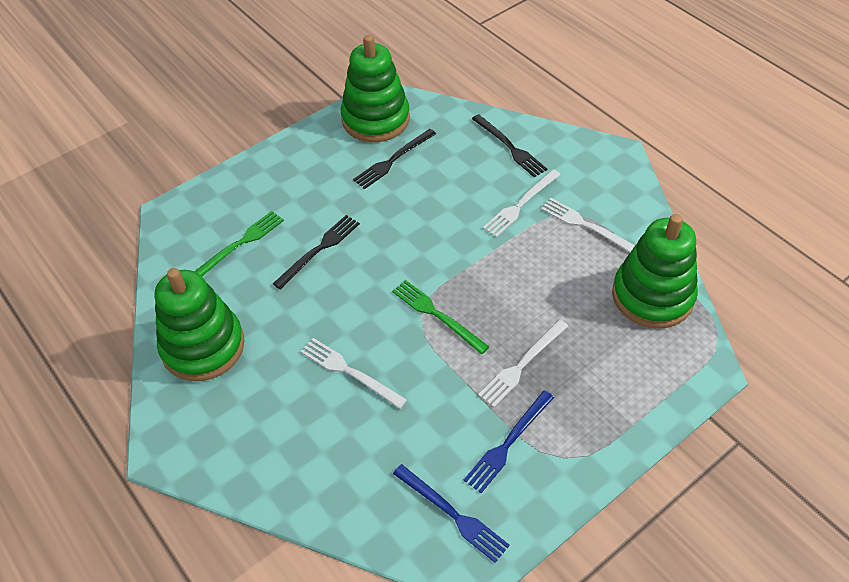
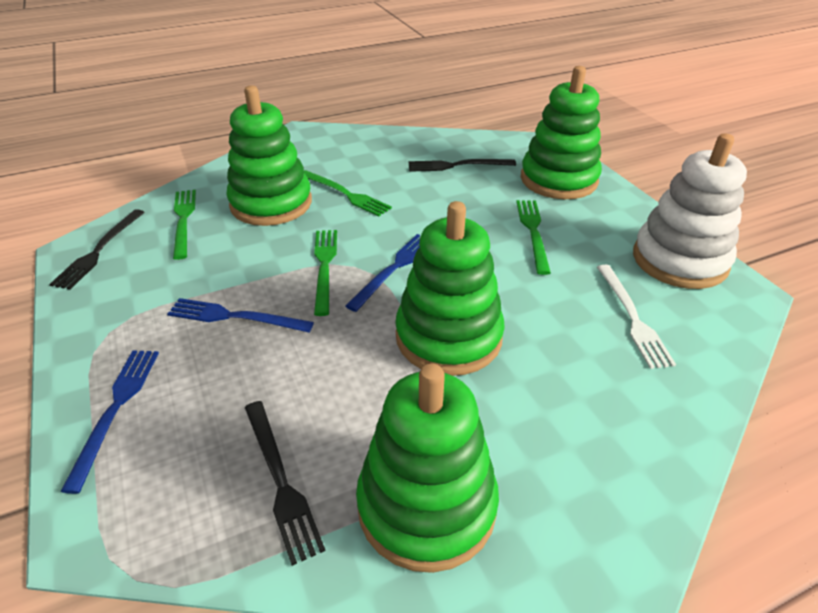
blue fork: 2 -> 3
green fork: 2 -> 4
green stacking toy: 3 -> 4
white fork: 4 -> 1
white stacking toy: 0 -> 1

